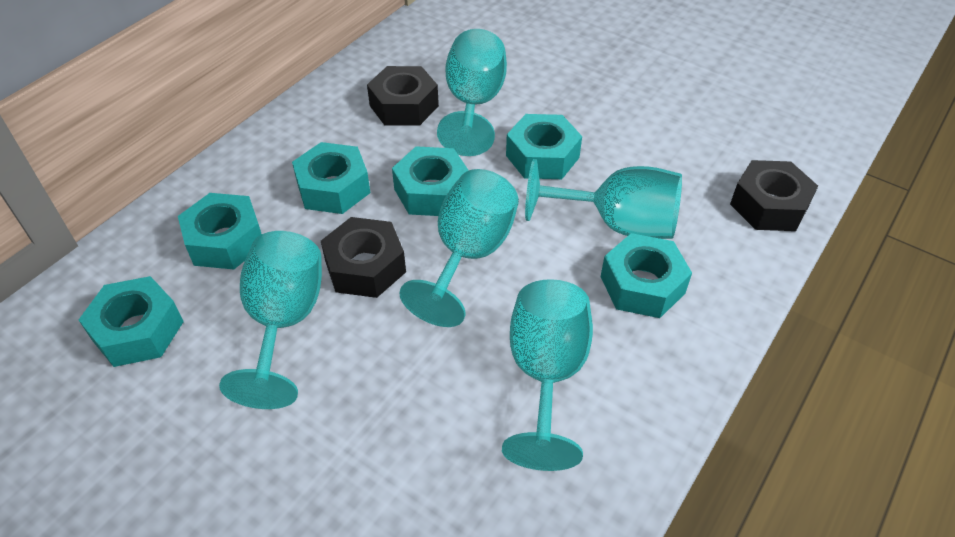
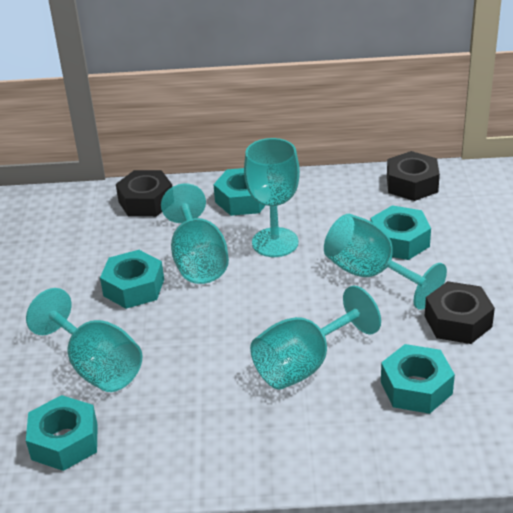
turquoise nut: 6 -> 5

